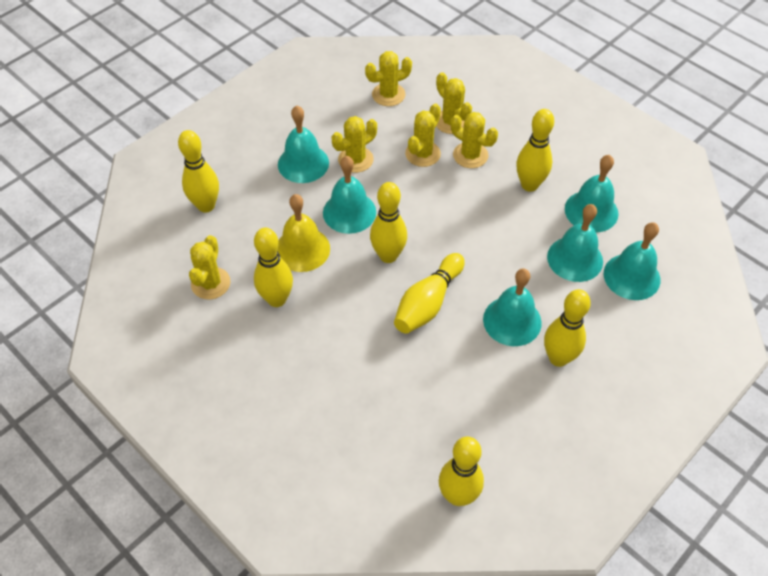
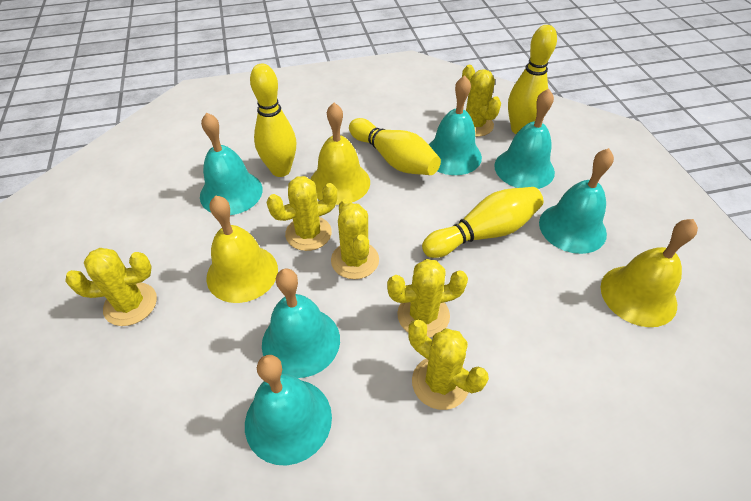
yellow bell: 1 -> 3
yellow bowling pin: 7 -> 4

